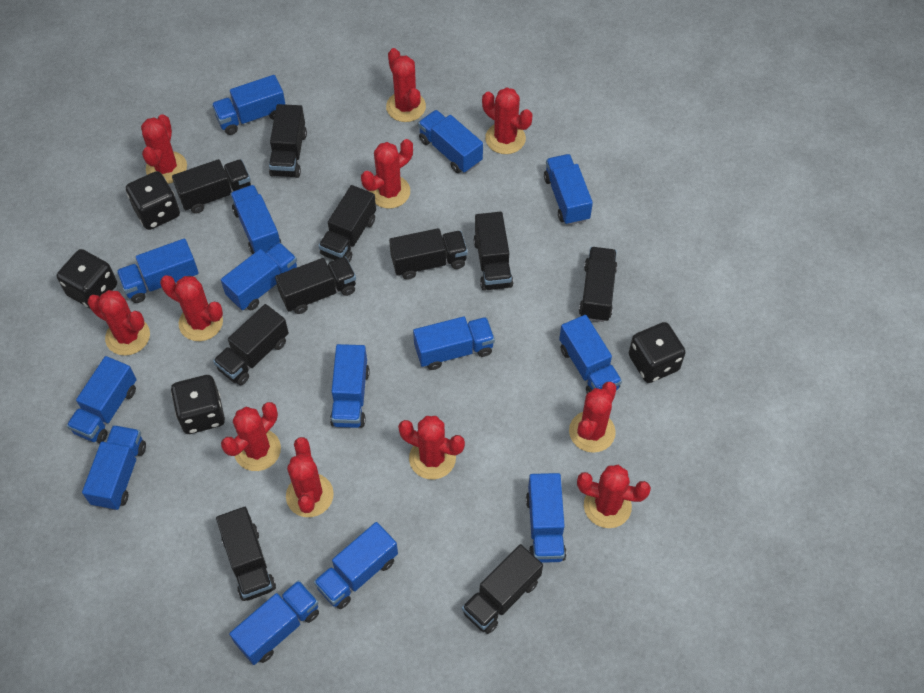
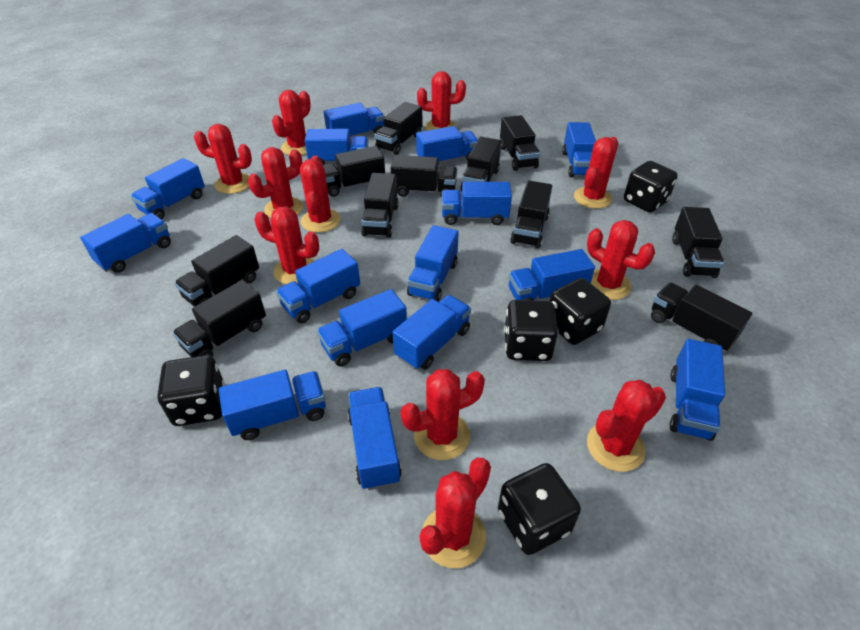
black dice: 4 -> 5
black truck: 10 -> 11
blue truck: 14 -> 15

